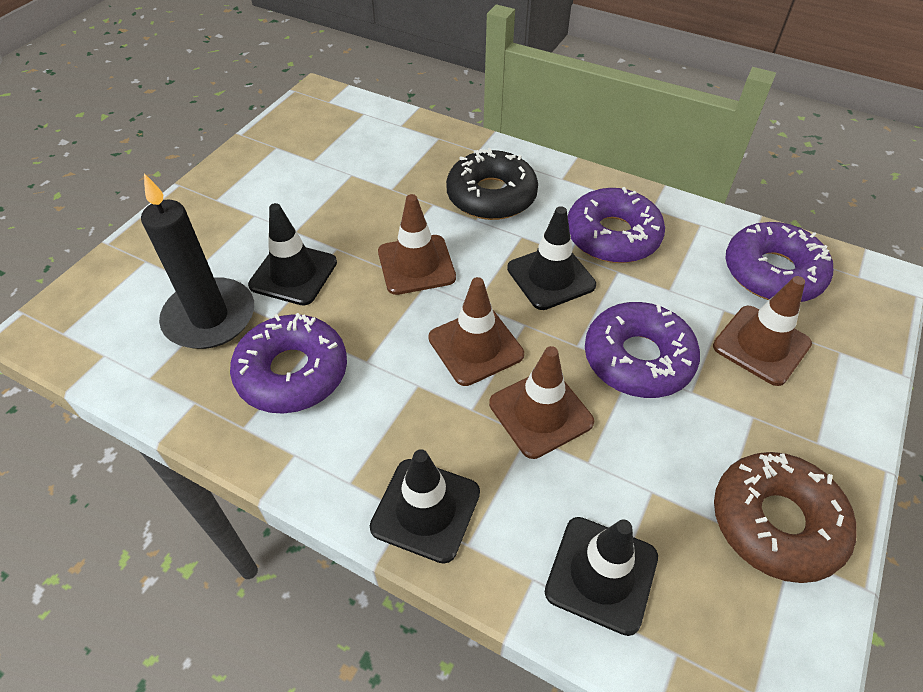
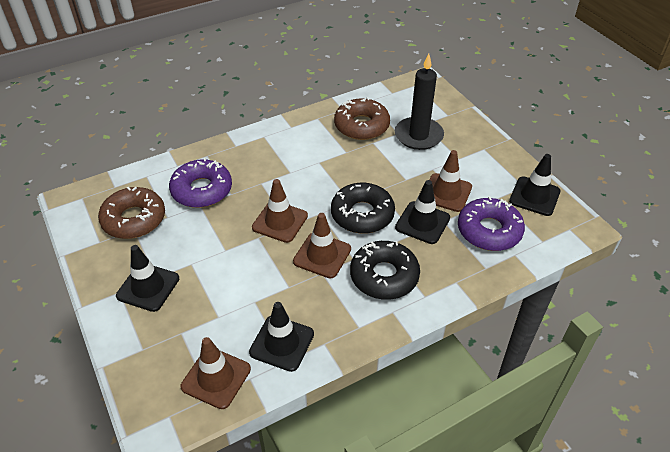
black donut: 1 -> 2
brown donut: 1 -> 2
purple donut: 4 -> 2

